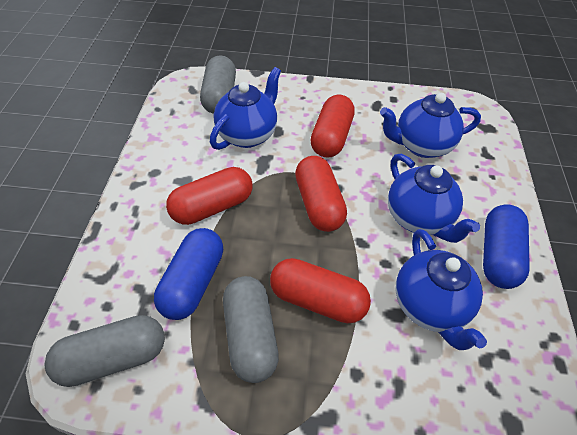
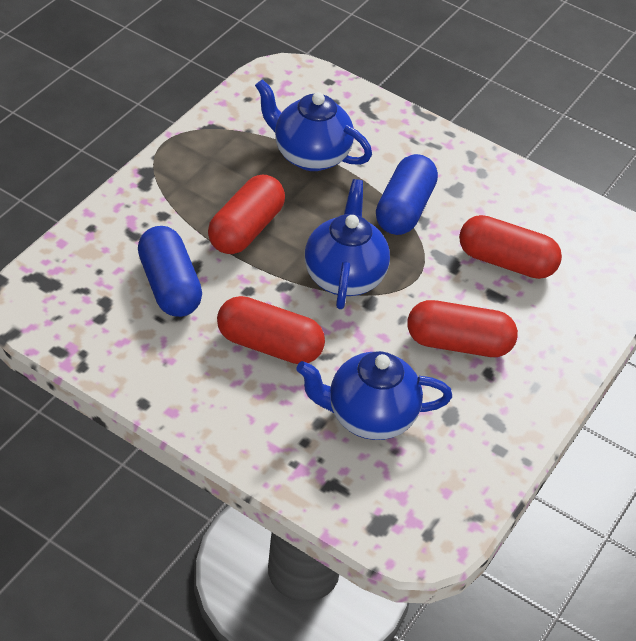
blue teapot: 4 -> 3
grey capsule: 3 -> 0

